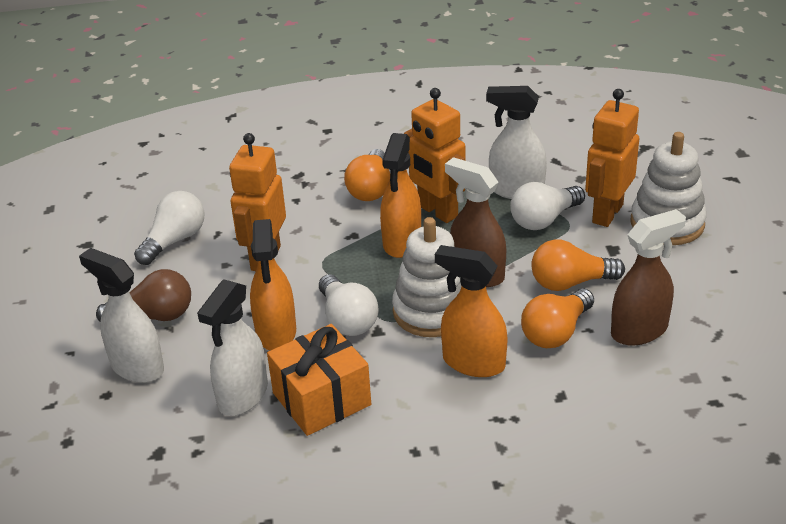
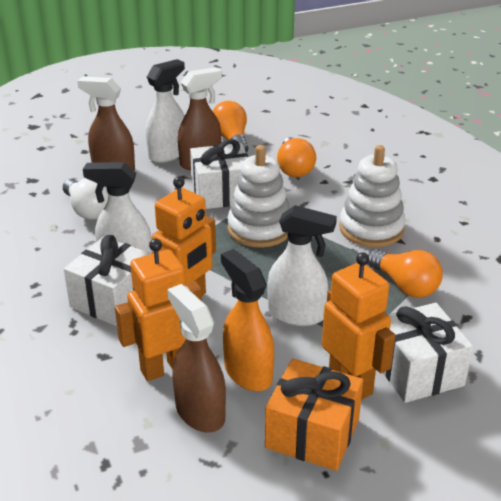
brown light bulb: 1 -> 0
brown spray bottle: 2 -> 3
orange spray bottle: 3 -> 1
white gift: 0 -> 3
white light bulb: 3 -> 1

